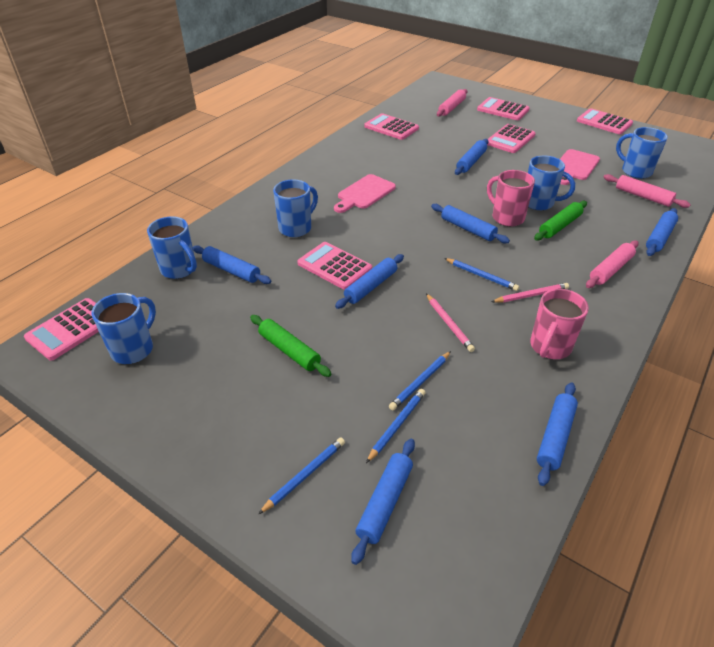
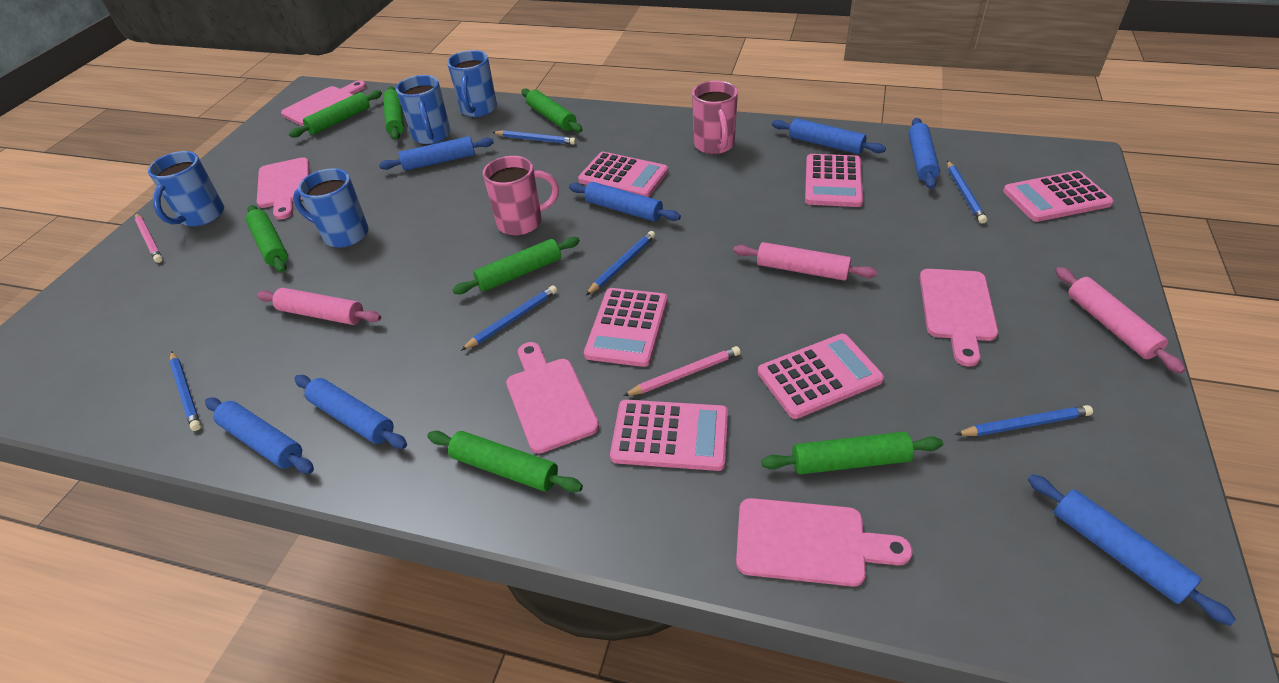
blue mug: 5 -> 4
blue pencil: 4 -> 6
green rolling pin: 2 -> 7
pink cutting board: 2 -> 5

